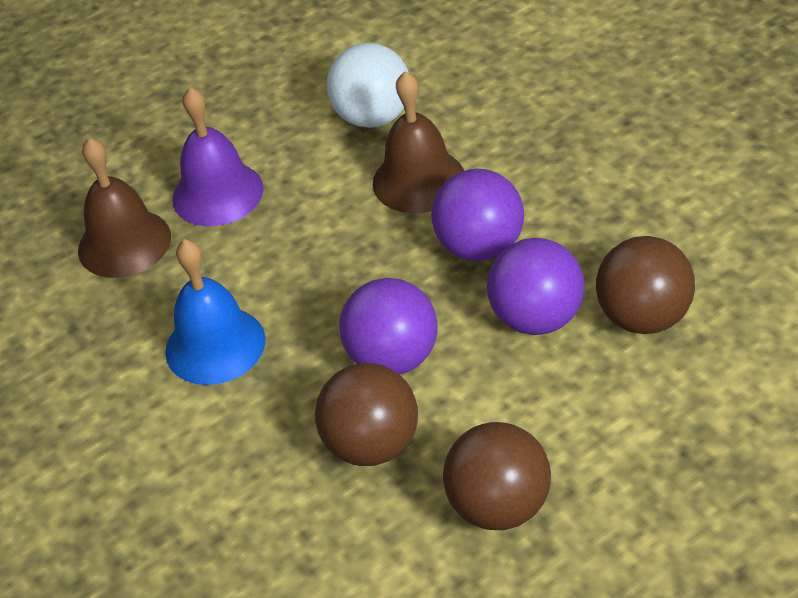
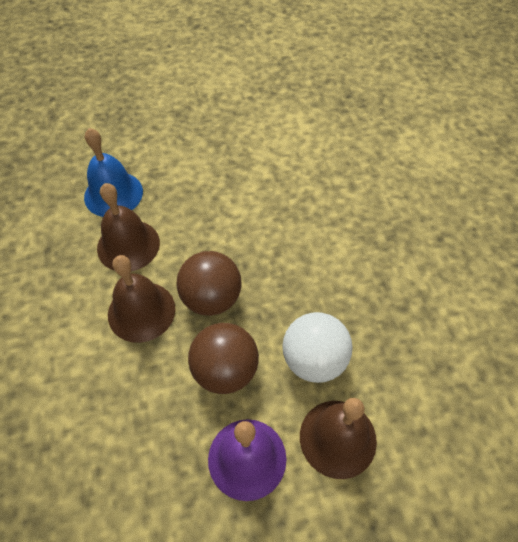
brown ball: 3 -> 2
brown bell: 2 -> 3
purple ball: 3 -> 0

